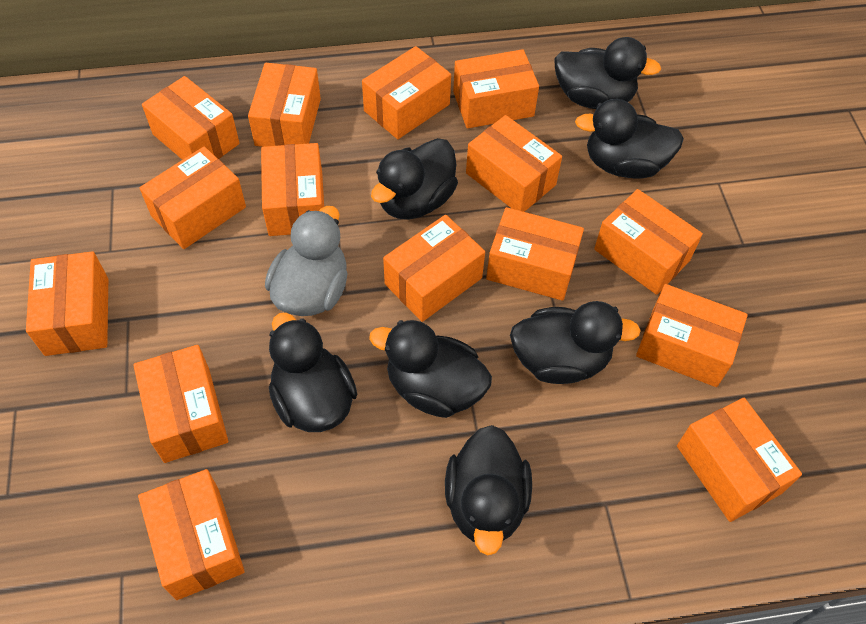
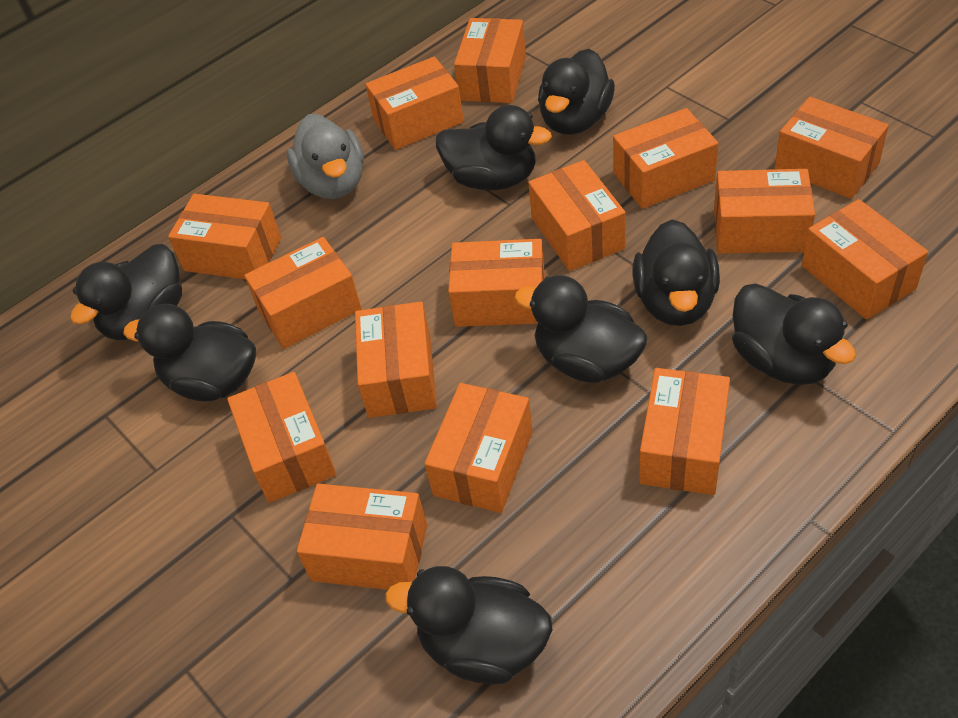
black duck: 7 -> 8

